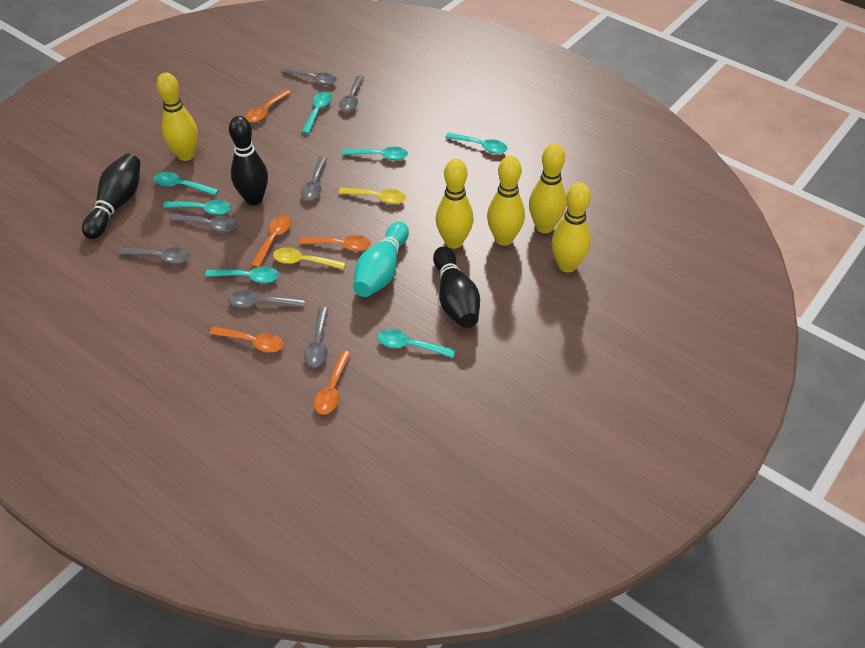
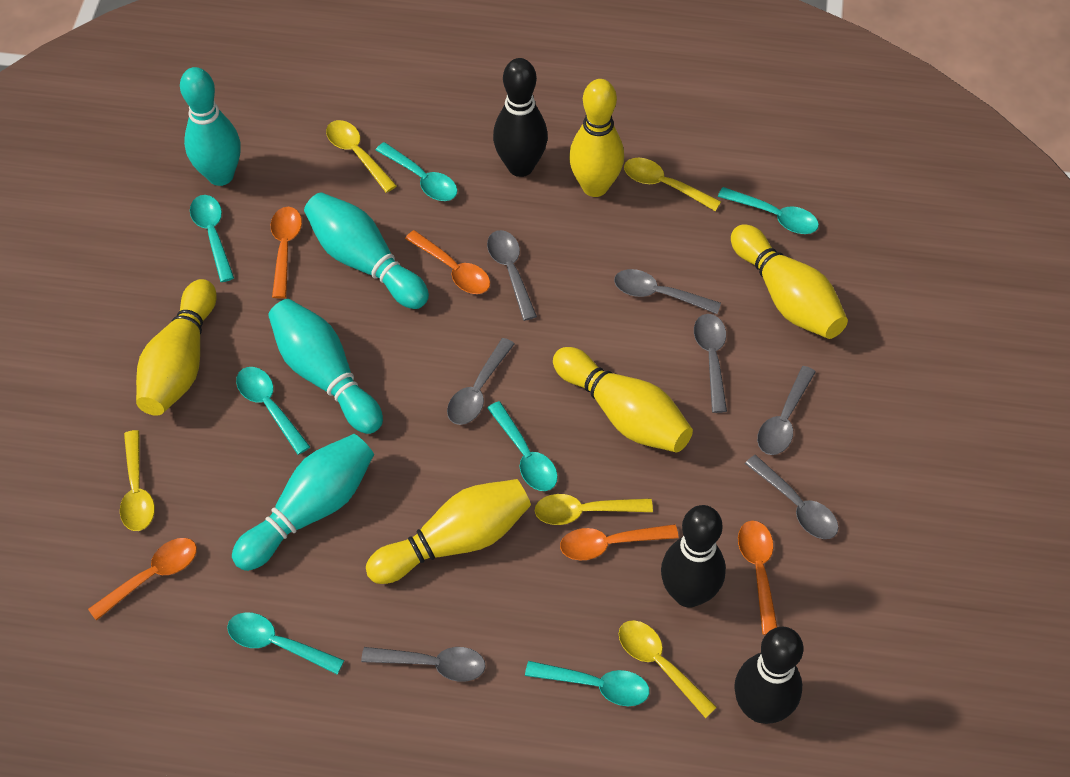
turquoise bowling pin: 1 -> 4
yellow spoon: 2 -> 5

